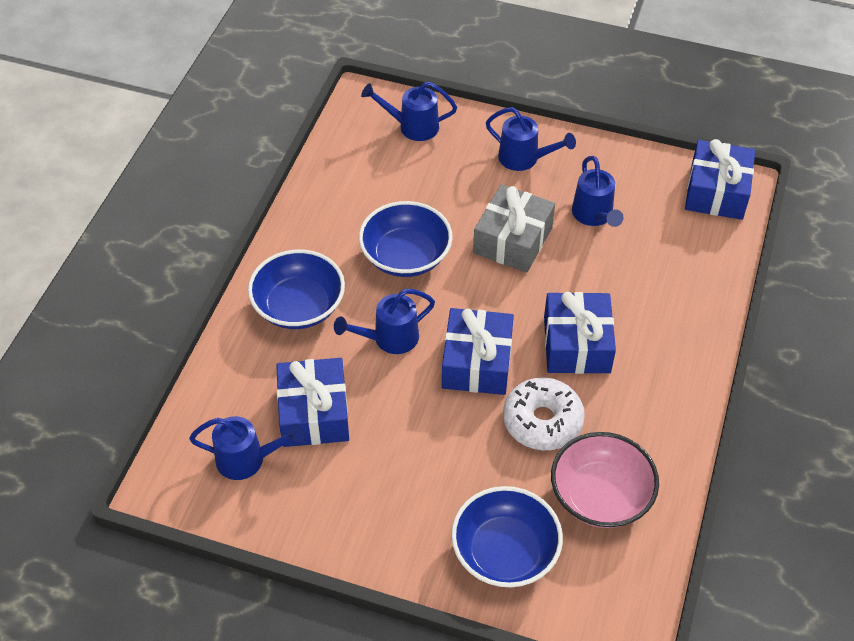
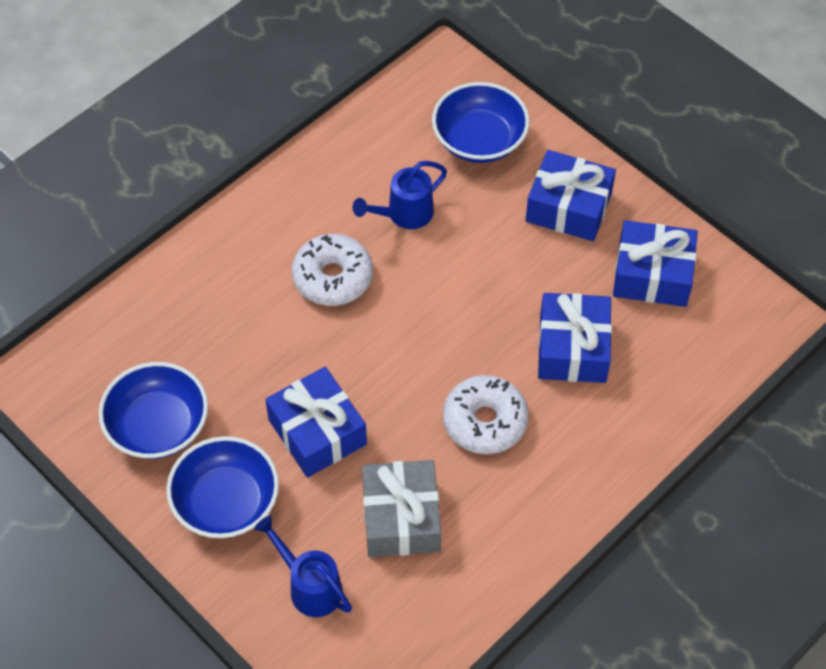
blue watering can: 5 -> 2
pink bowl: 1 -> 0
white donut: 1 -> 2

